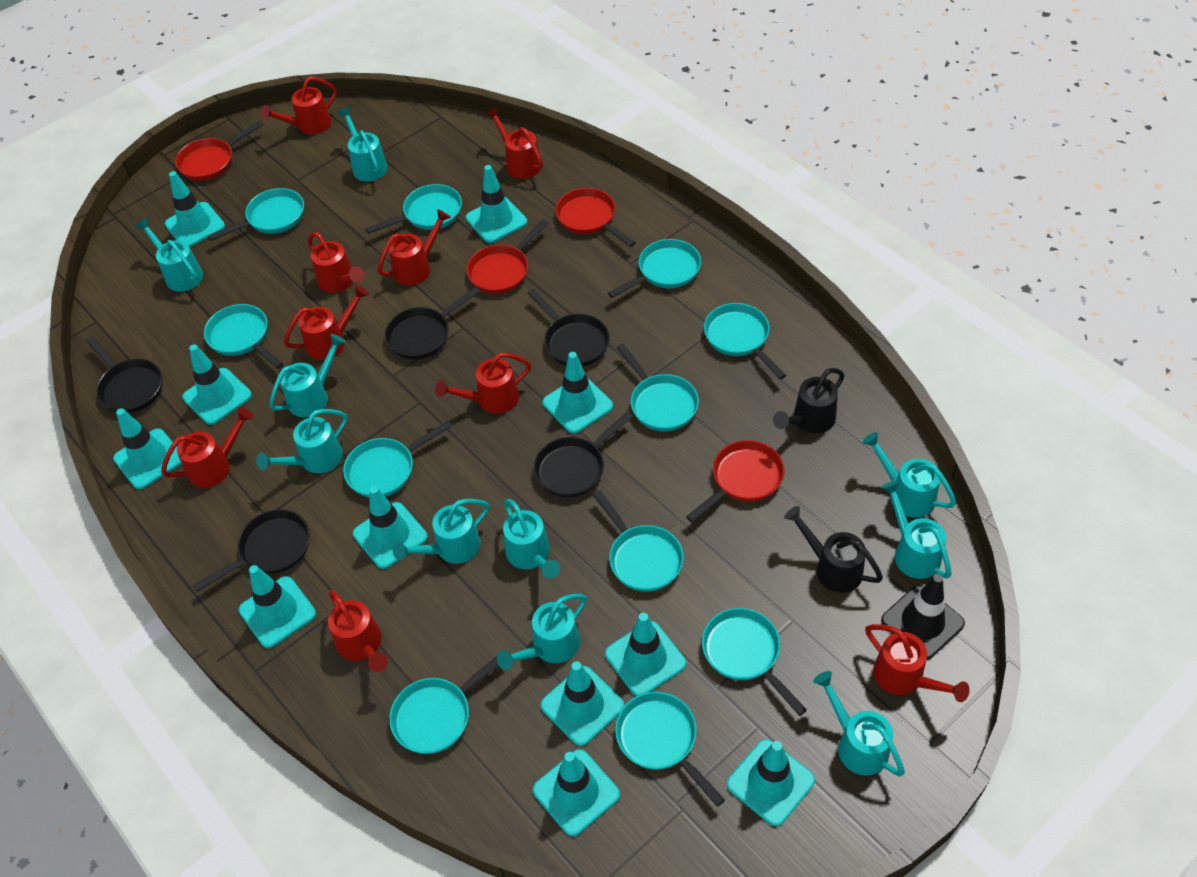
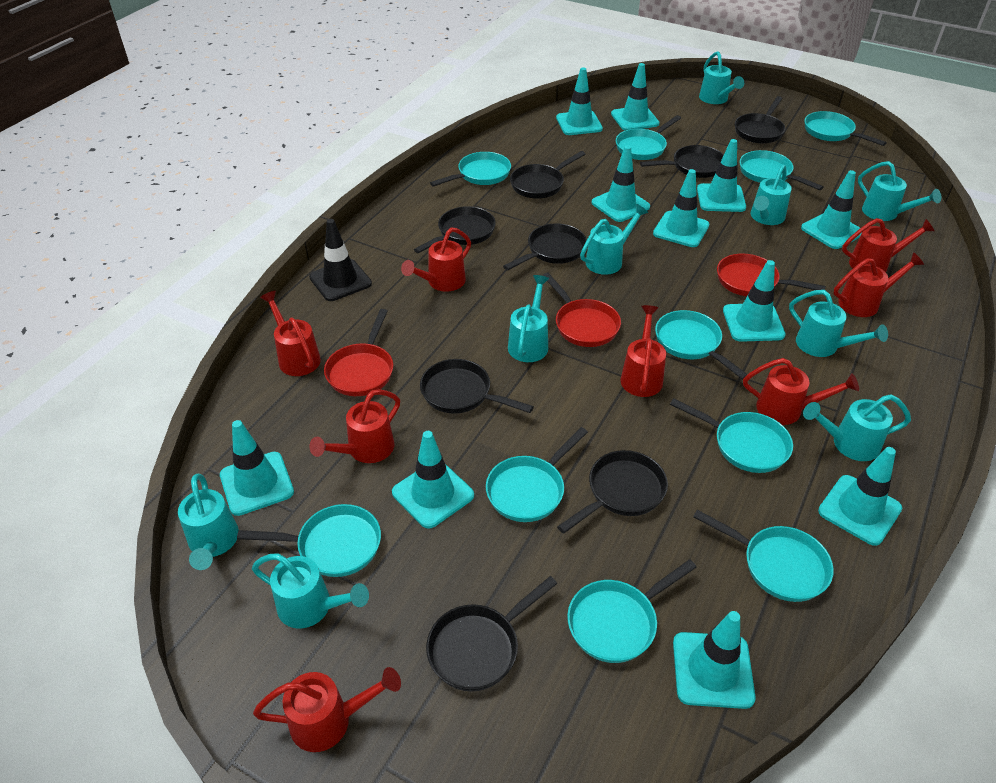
black pan: 5 -> 8
black watering can: 2 -> 0
red pan: 4 -> 3
red watering can: 9 -> 8
turquoise pan: 11 -> 10
turquoise watering can: 10 -> 9

